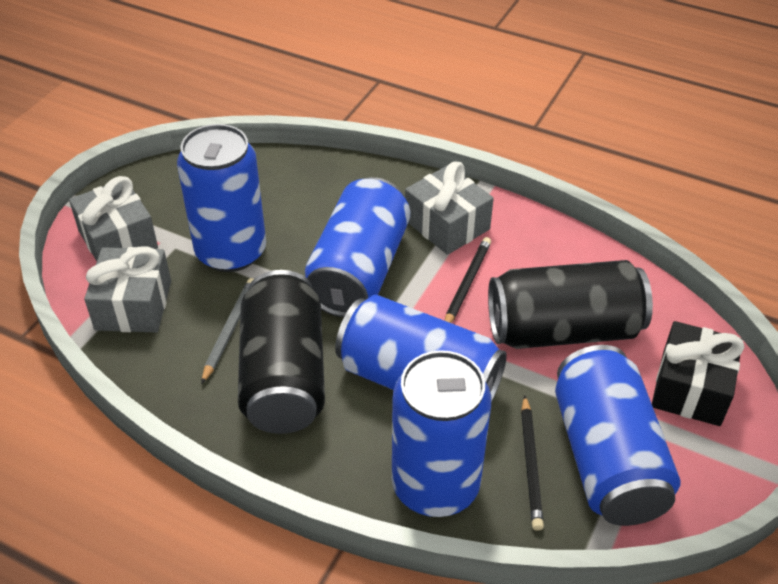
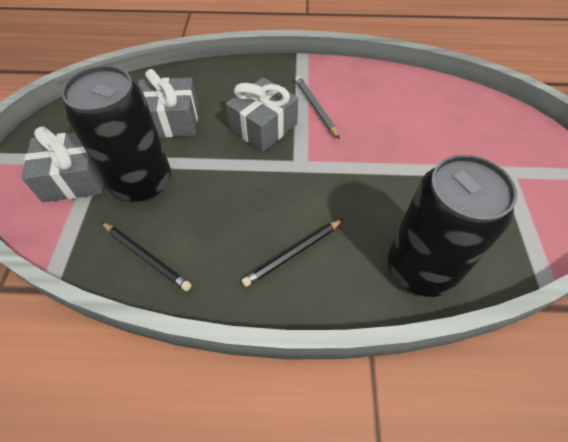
black gift: 1 -> 0
blue can: 5 -> 0

